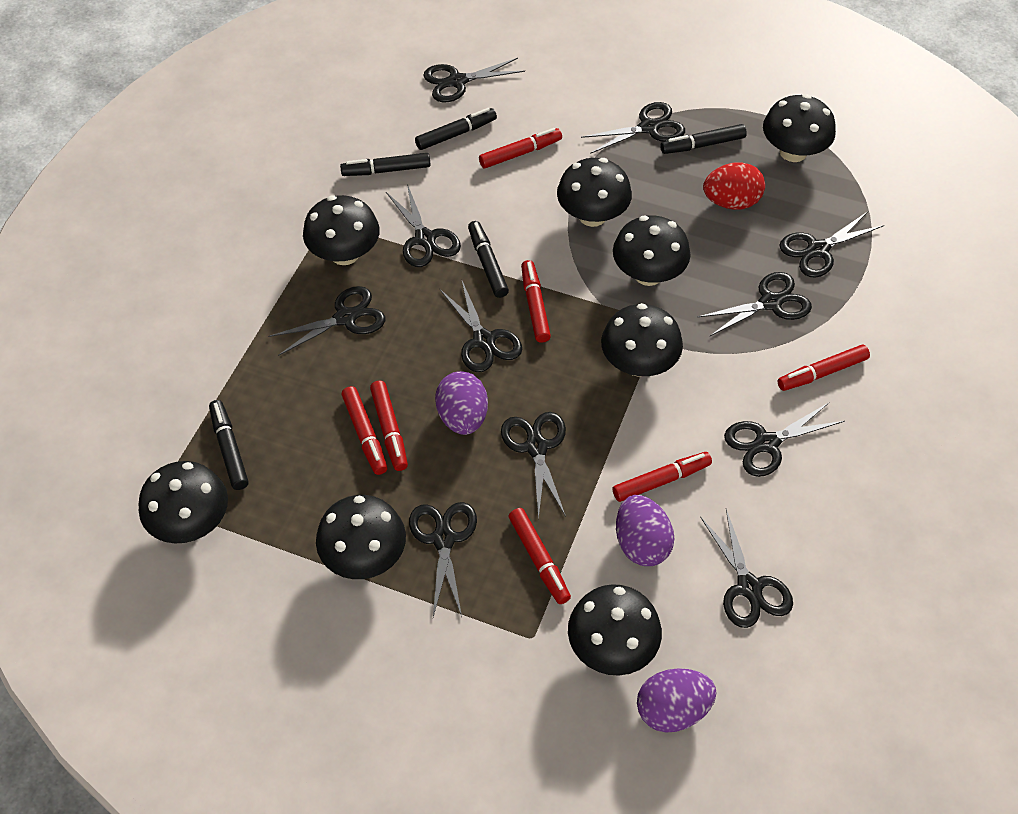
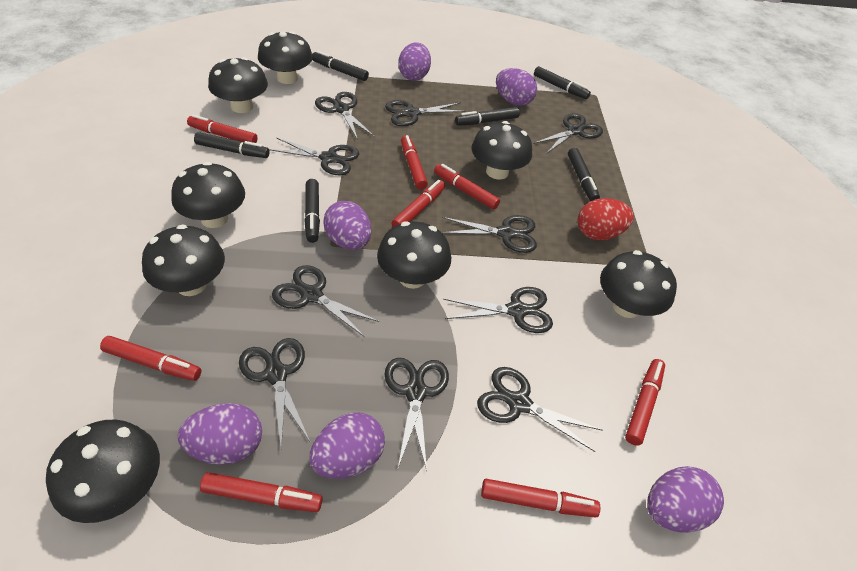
black marker: 5 -> 6
black scissors: 11 -> 10
purple egg: 3 -> 6
red marker: 7 -> 8

